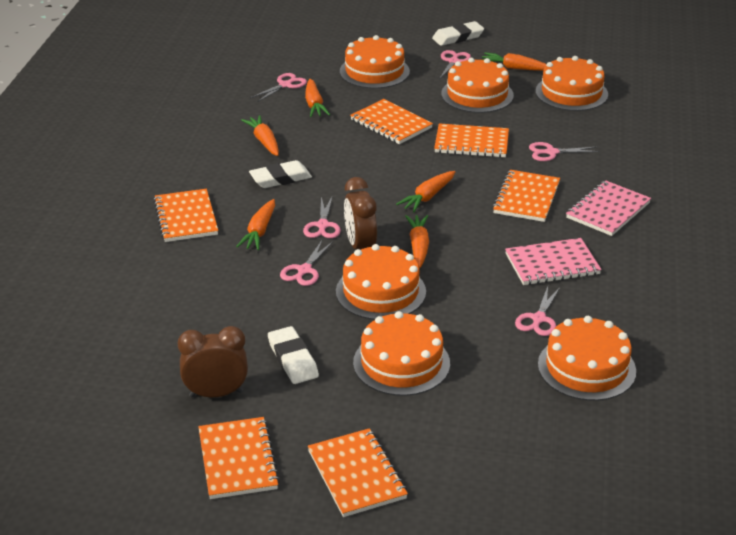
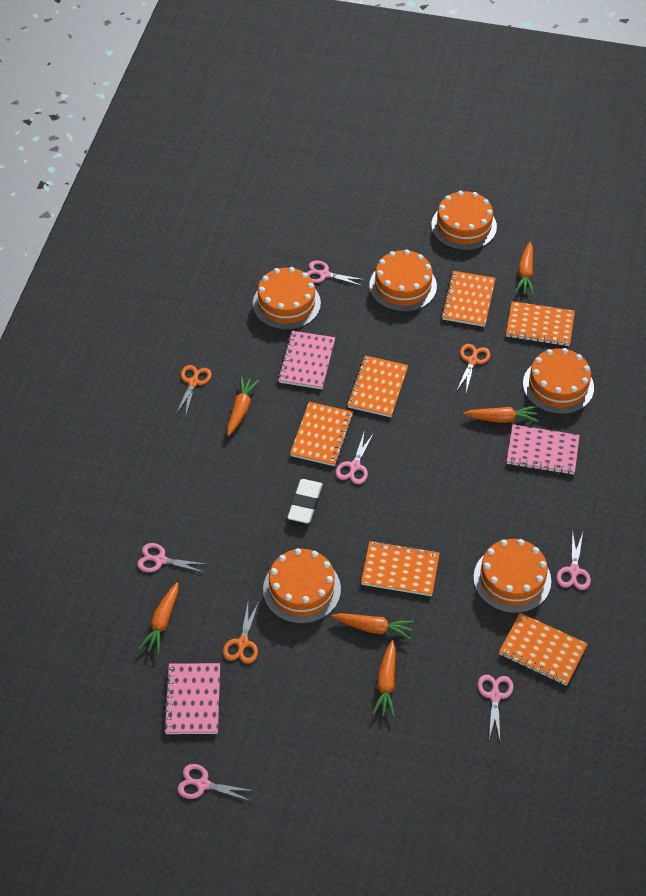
brown clock: 2 -> 0
orange scissors: 0 -> 3
pink notebook: 2 -> 3
white eraser: 3 -> 1

